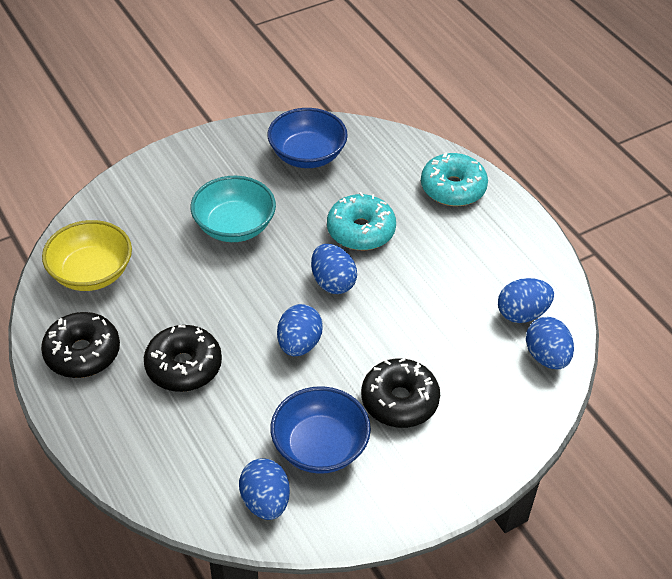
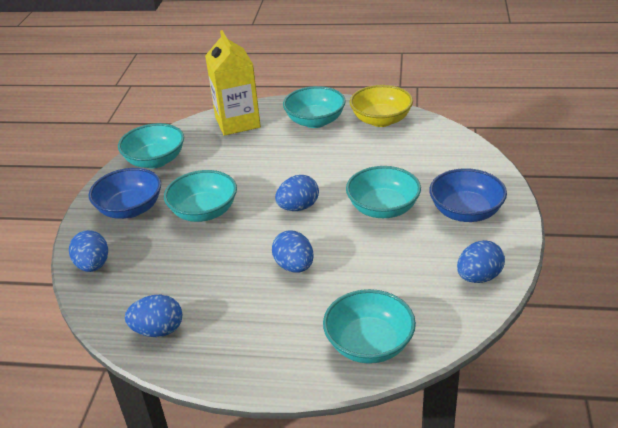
black donut: 3 -> 0
turquoise bowl: 1 -> 5
turquoise donut: 2 -> 0
yellow carton: 0 -> 1

